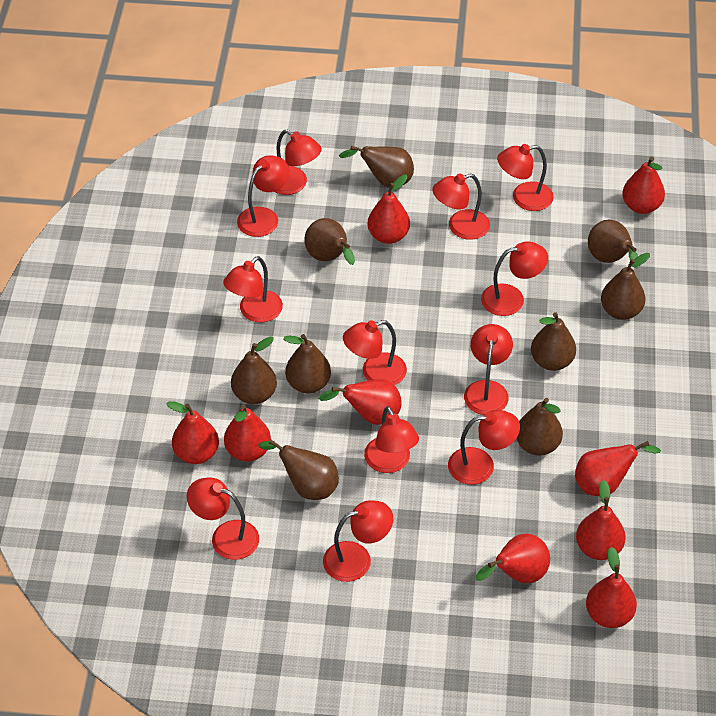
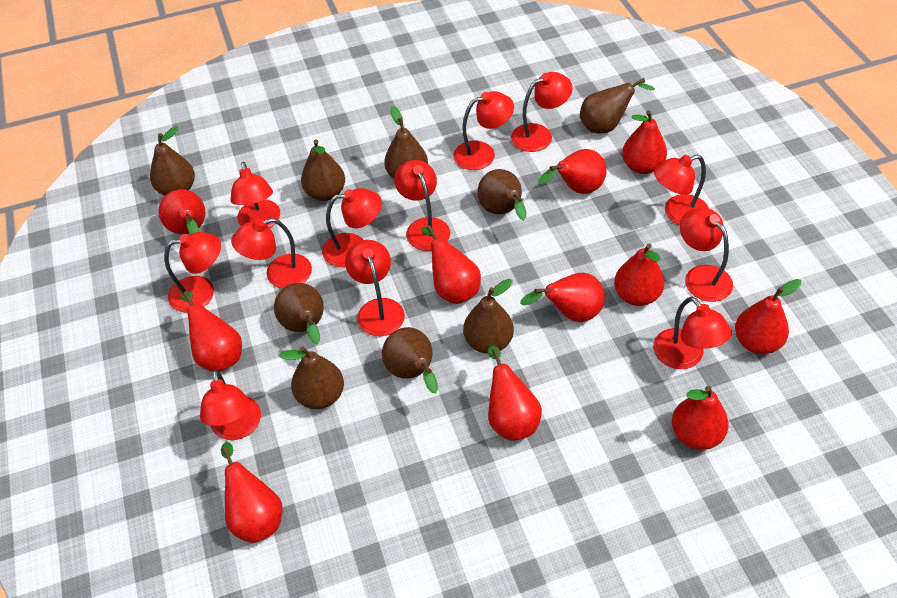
red pear: 9 -> 11

